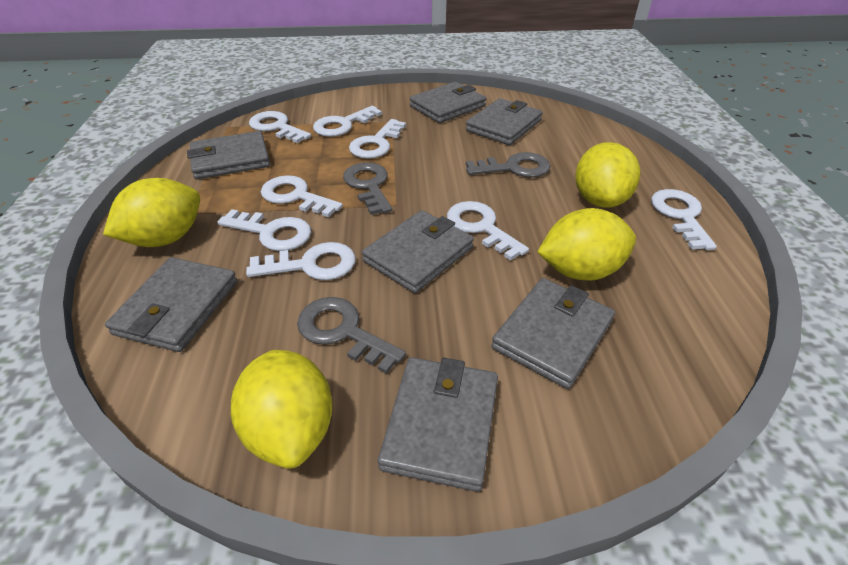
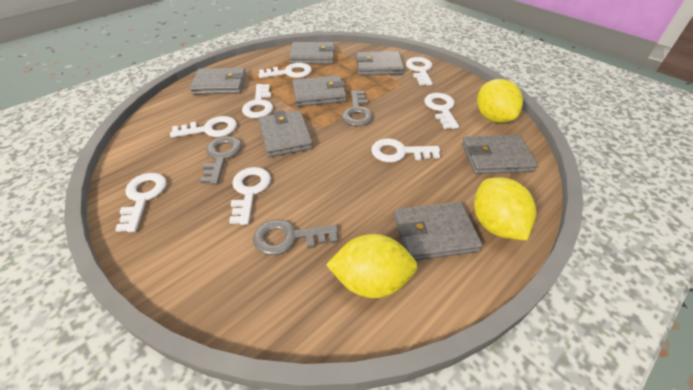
yellow lemon: 4 -> 3

